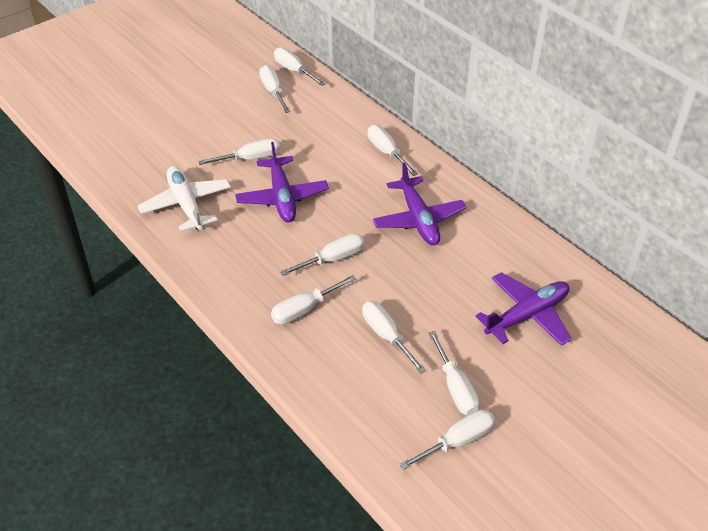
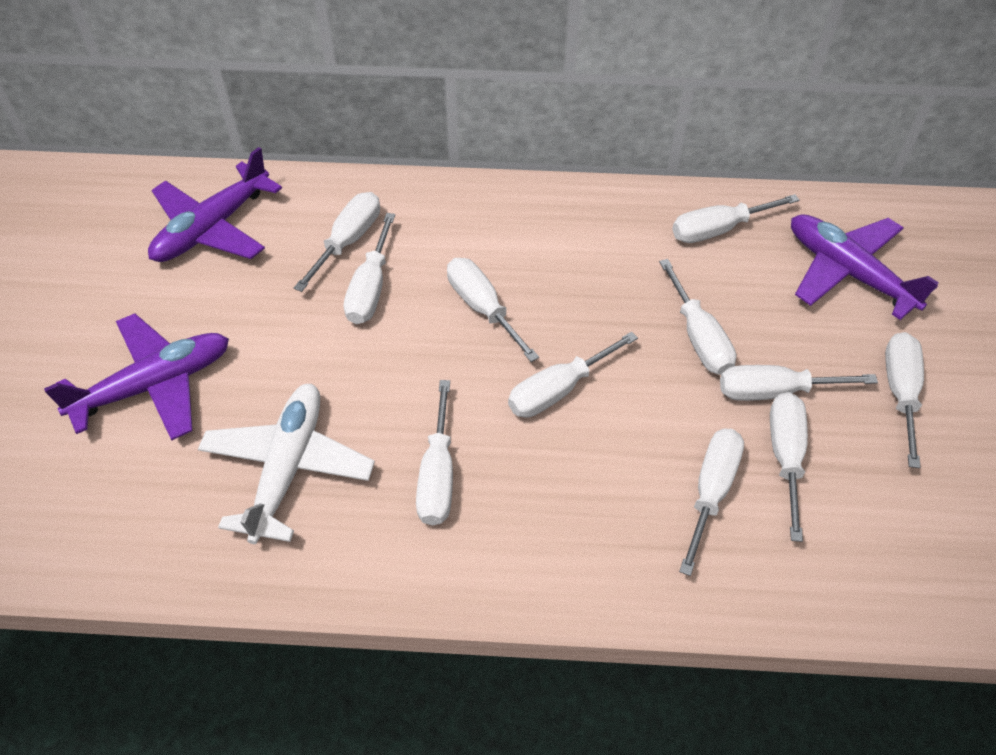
white screwdriver: 9 -> 11

